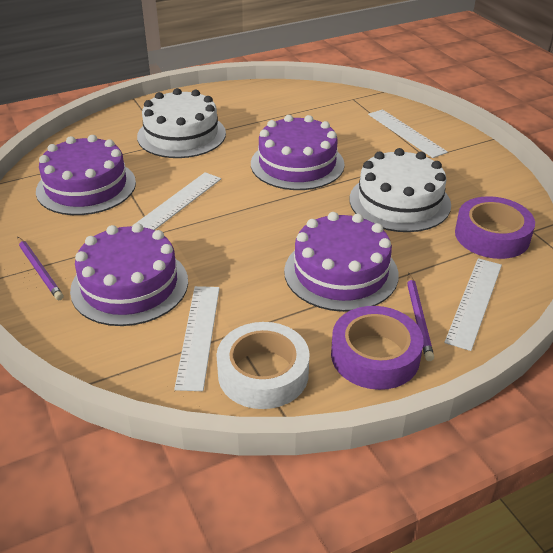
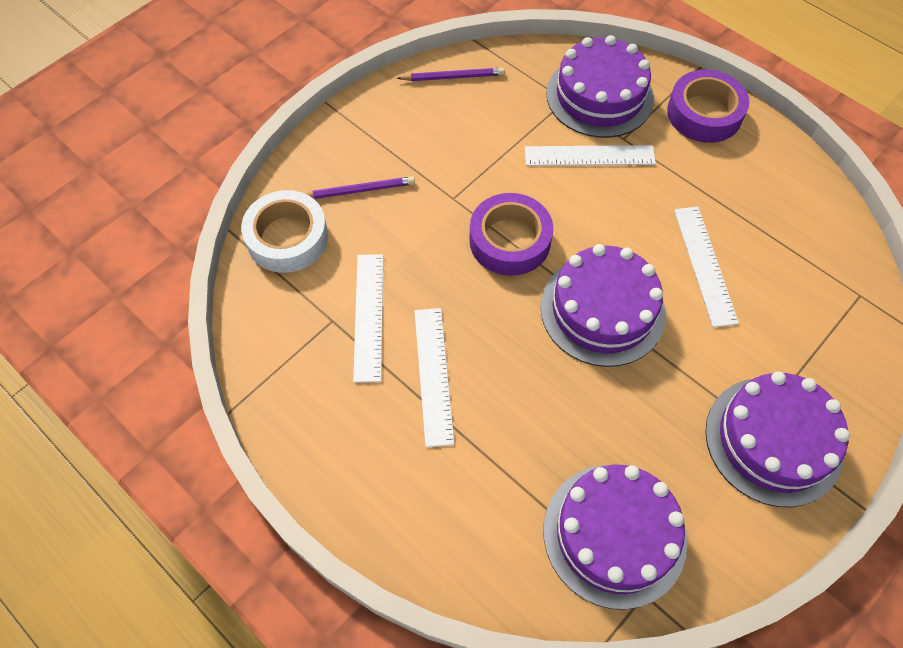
white cake: 2 -> 0

